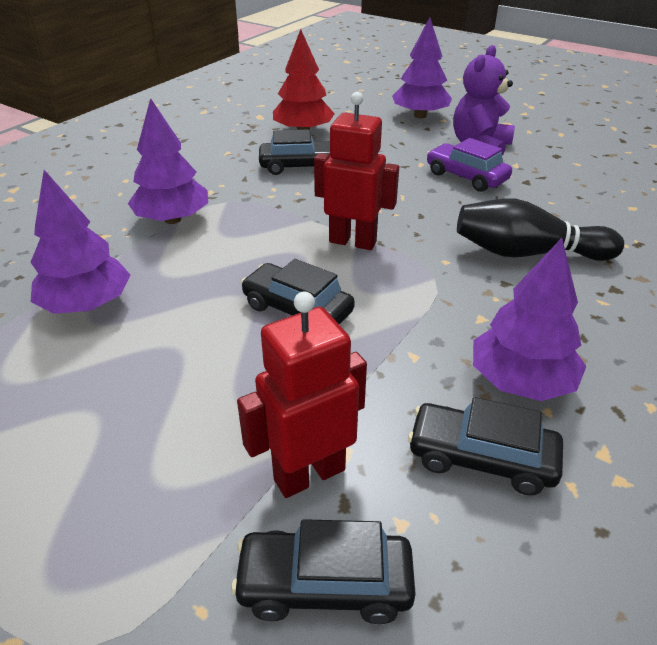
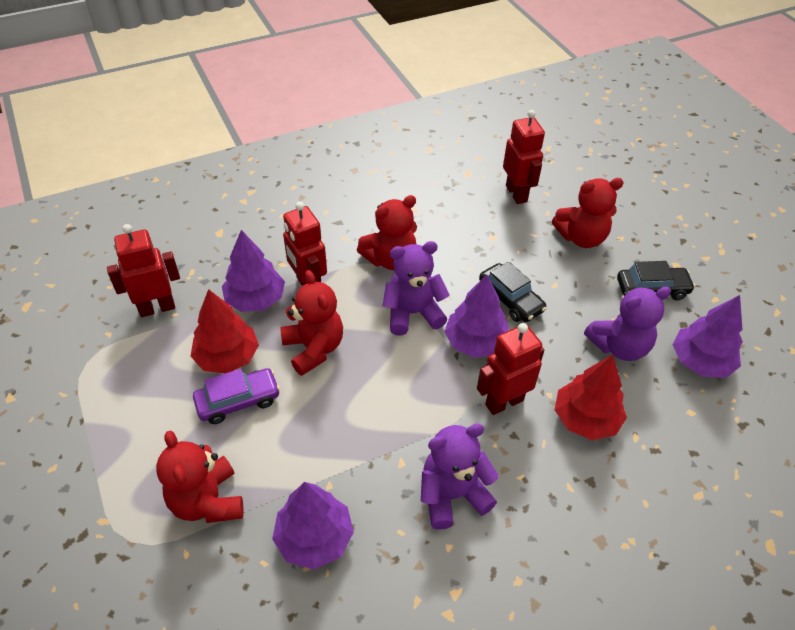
black bowling pin: 1 -> 0
black car: 4 -> 2
purple teddy bear: 1 -> 3
red robot: 2 -> 4
red teddy bear: 0 -> 4
red tree: 1 -> 2

